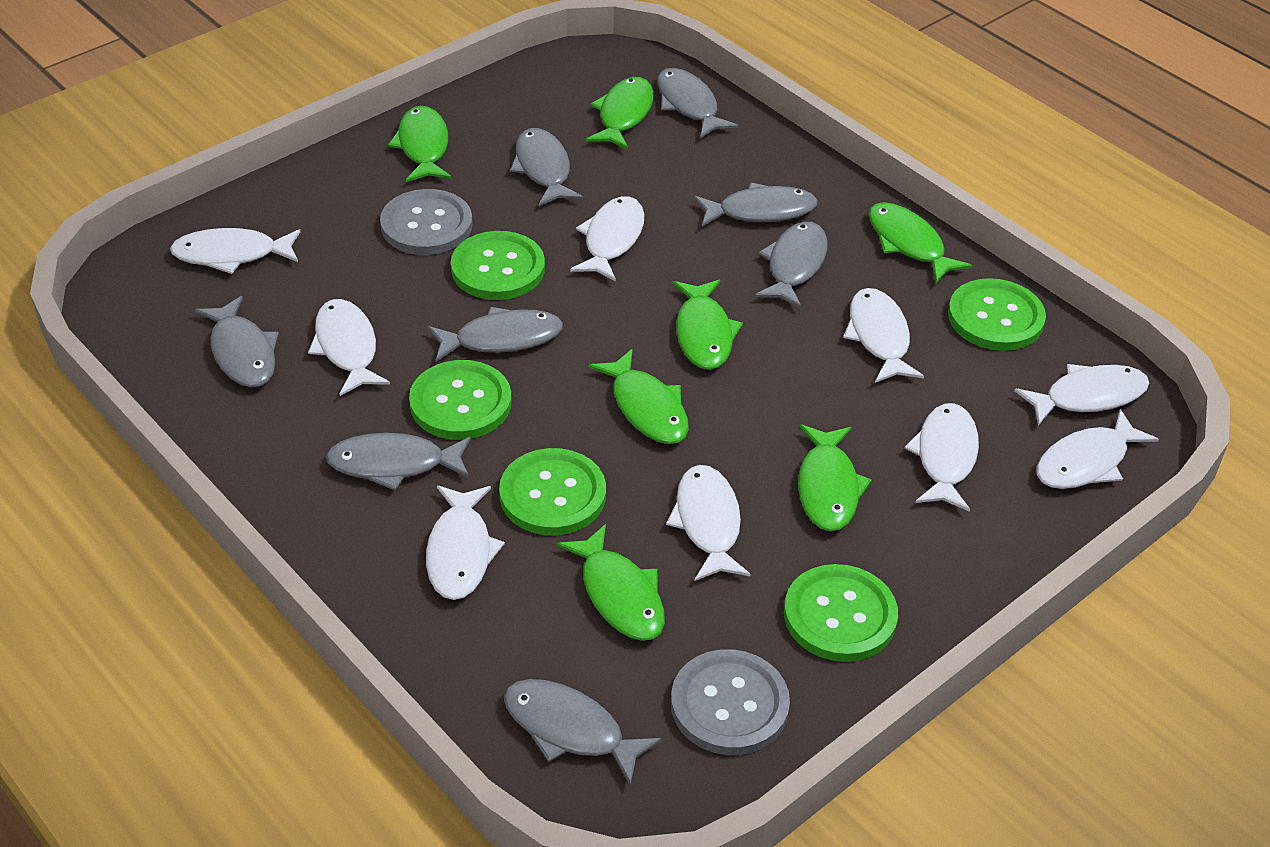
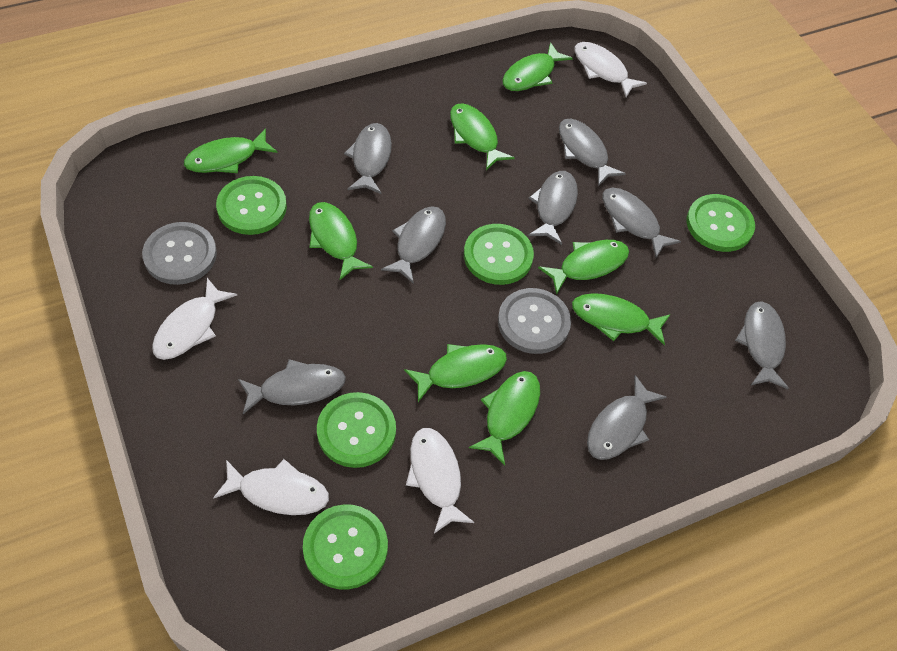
green fish: 7 -> 8
white fish: 9 -> 4

